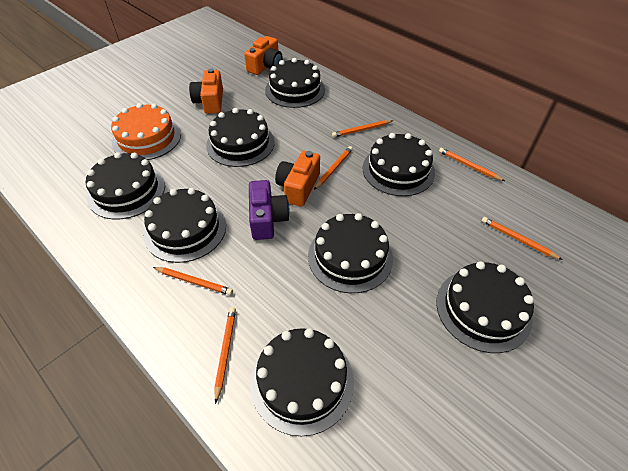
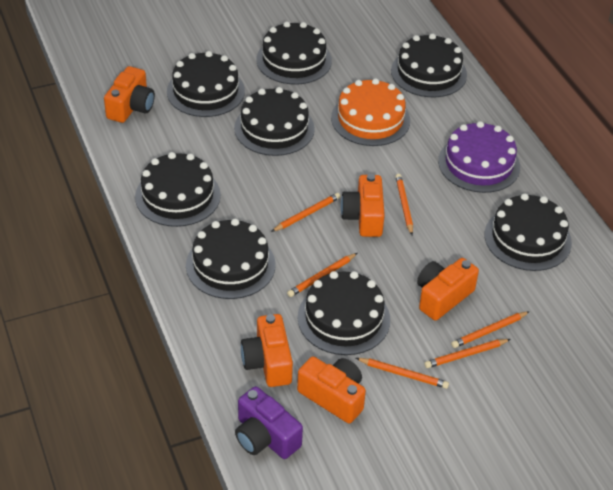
orange camera: 3 -> 5
purple cake: 0 -> 1

